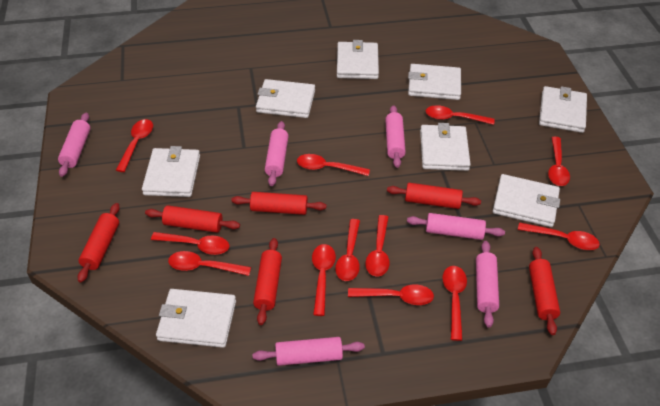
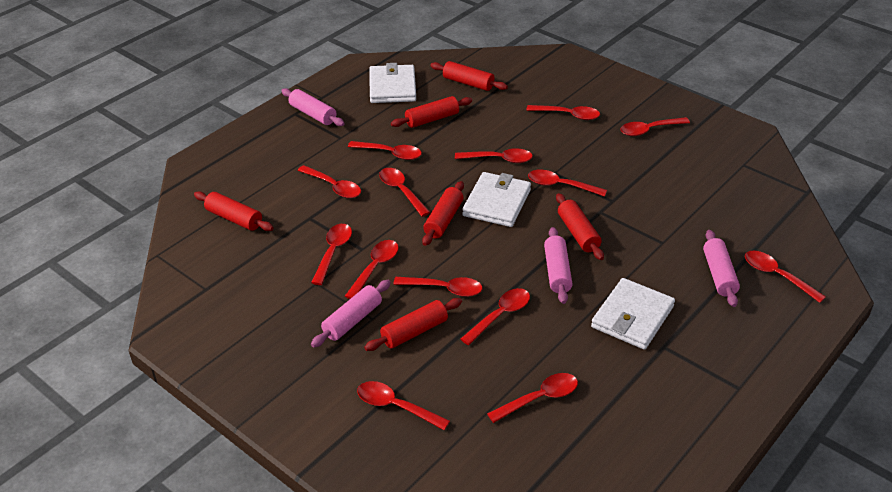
pink rolling pin: 6 -> 4
red spoon: 12 -> 14
white wallet: 8 -> 3

